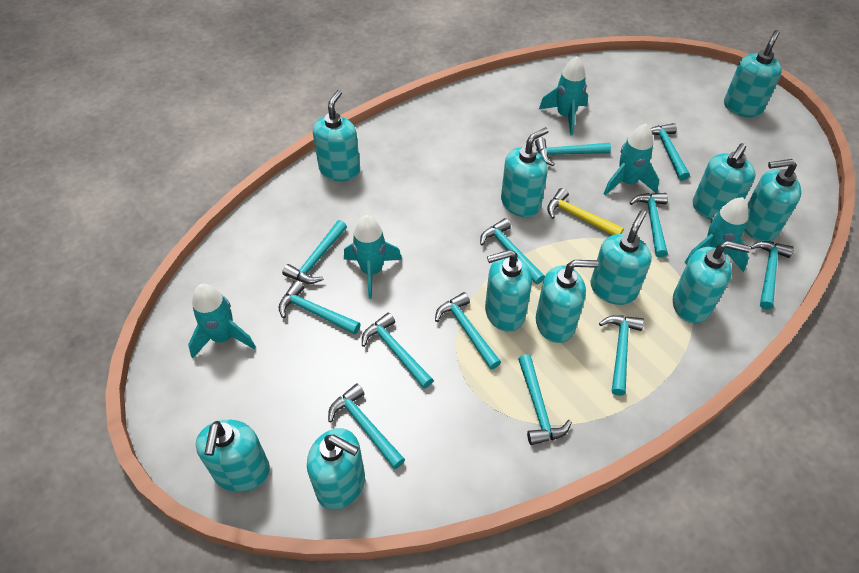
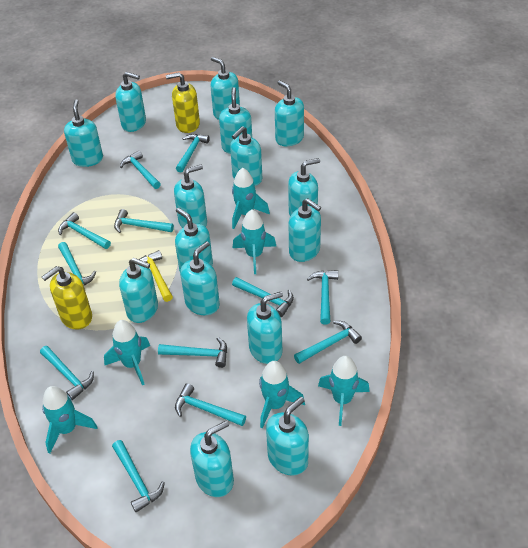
turquoise rocket: 5 -> 6
turquoise soap dispenser: 11 -> 15
yellow soap dispenser: 0 -> 2

